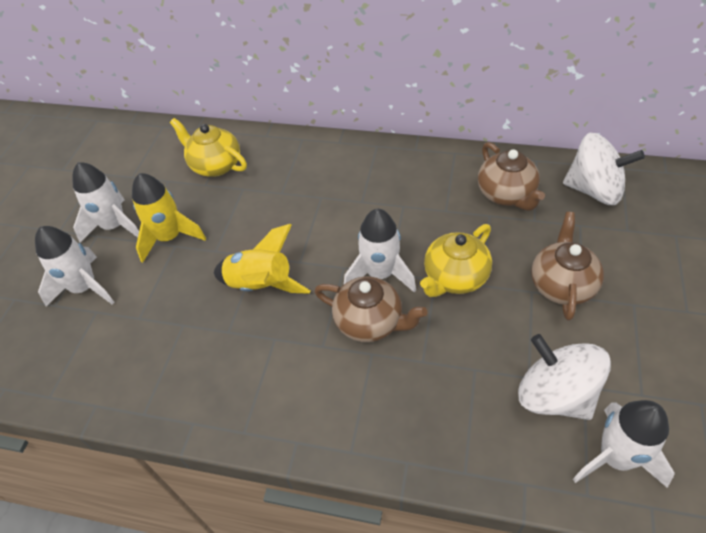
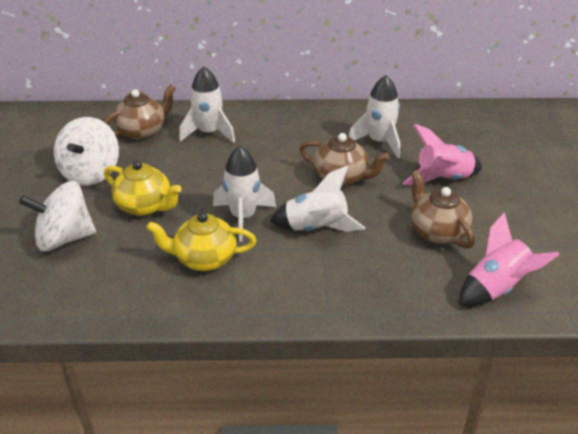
pink rocket: 0 -> 2
yellow rocket: 2 -> 0

